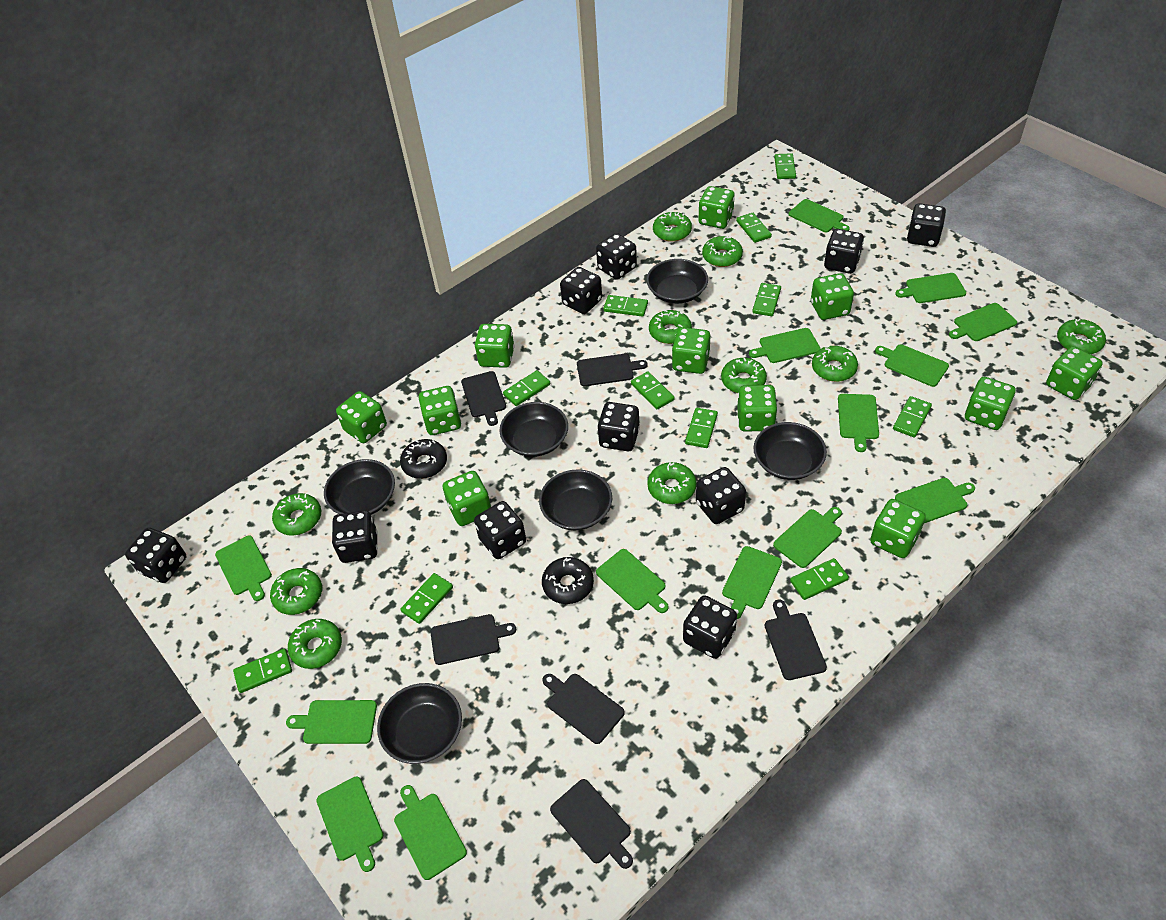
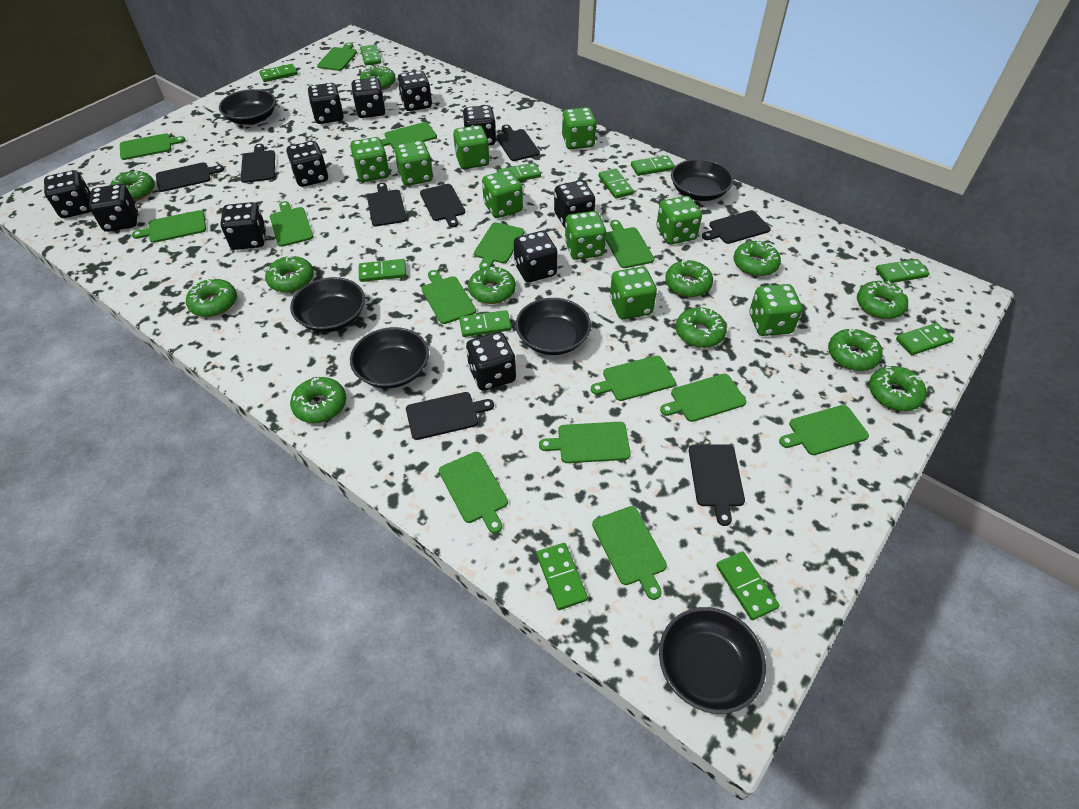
black cutting board: 6 -> 8
black dice: 10 -> 11
black donut: 2 -> 0
green dice: 11 -> 9
green donut: 10 -> 12

